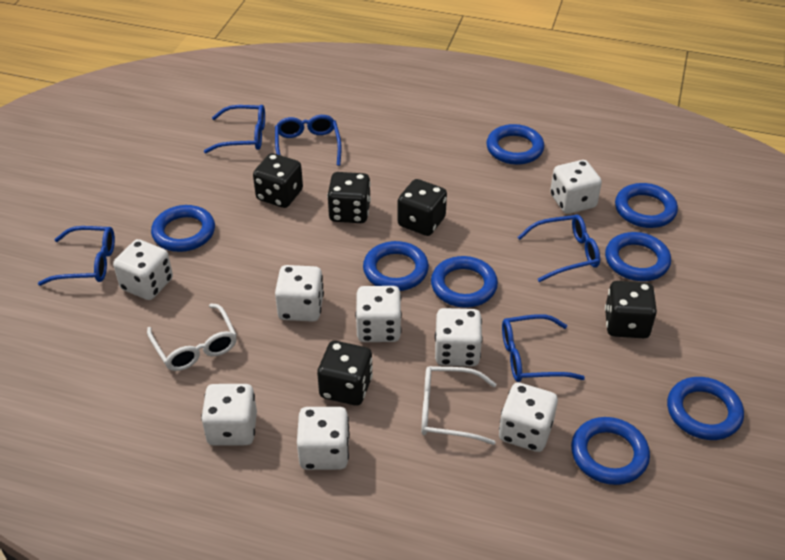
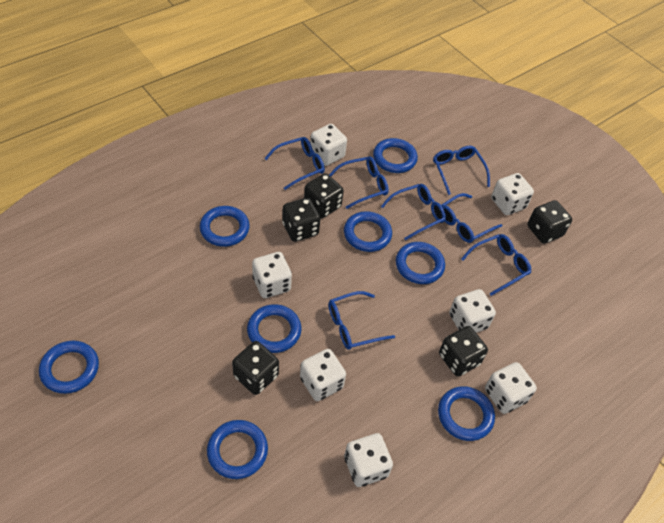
blue glasses: 5 -> 7
white dice: 8 -> 7
white glasses: 2 -> 0

